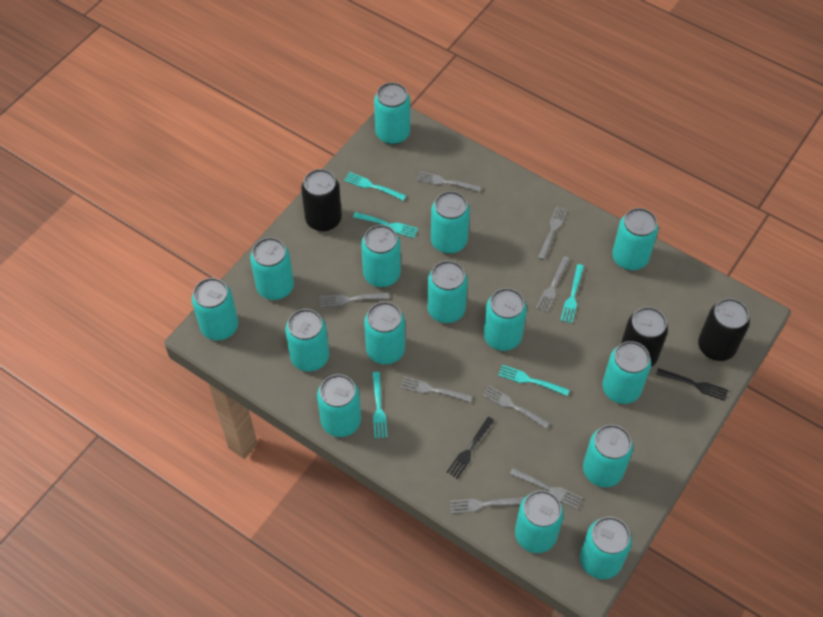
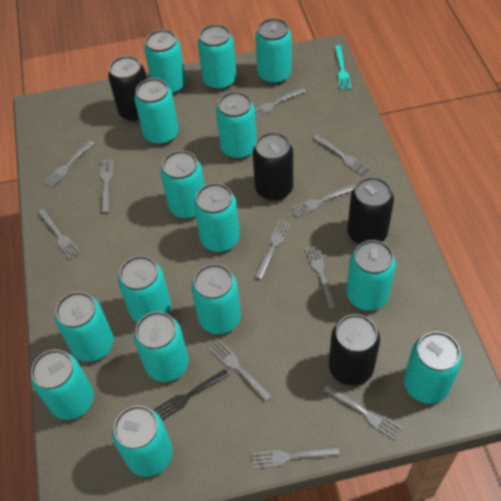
black can: 3 -> 4
black fork: 2 -> 1
grey fork: 8 -> 11
turquoise fork: 5 -> 1

